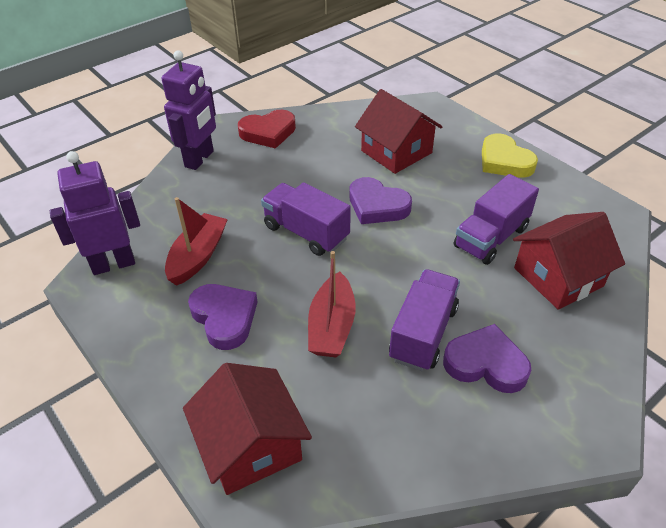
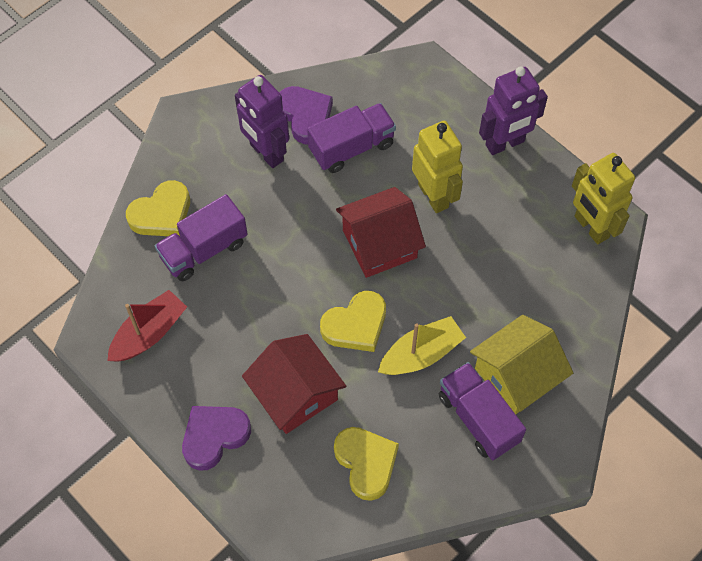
purple heart: 3 -> 2
red boat: 2 -> 1
red heart: 1 -> 0
red house: 3 -> 2
yellow boat: 0 -> 1
yellow heart: 1 -> 3
yellow house: 0 -> 1
yellow robot: 0 -> 2

